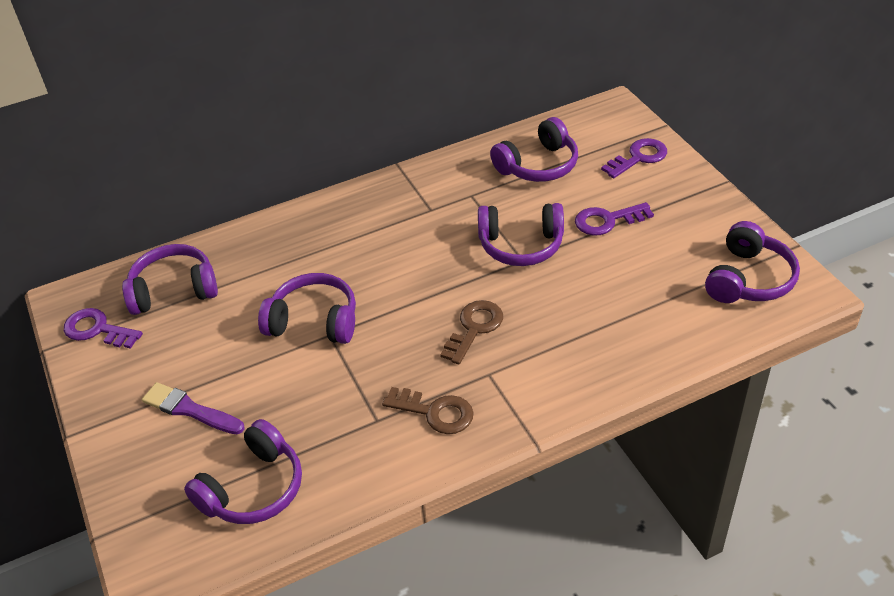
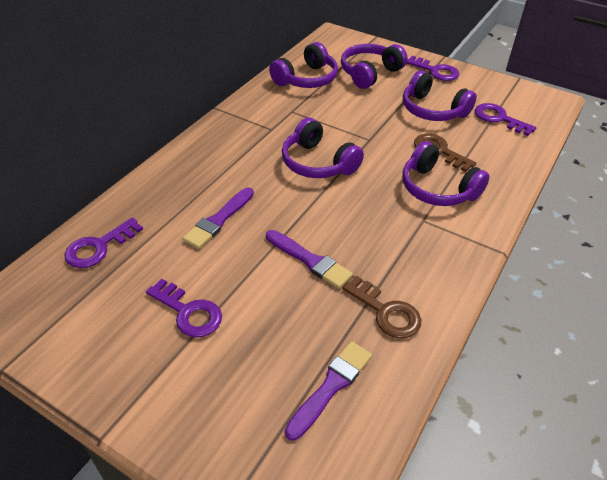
purple brush: 1 -> 3
purple headphones: 6 -> 5
purple key: 3 -> 4

